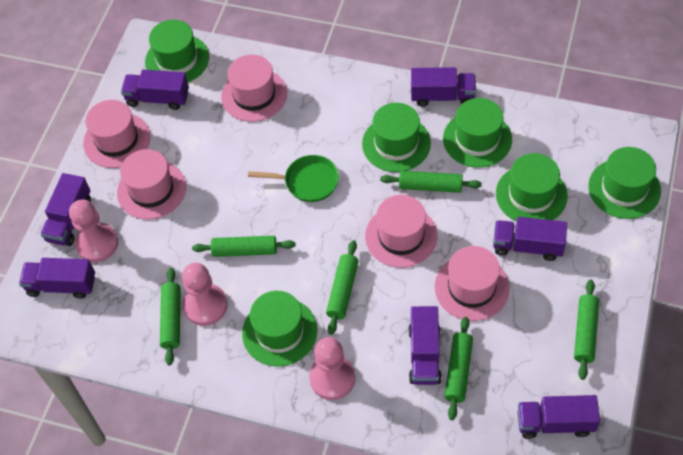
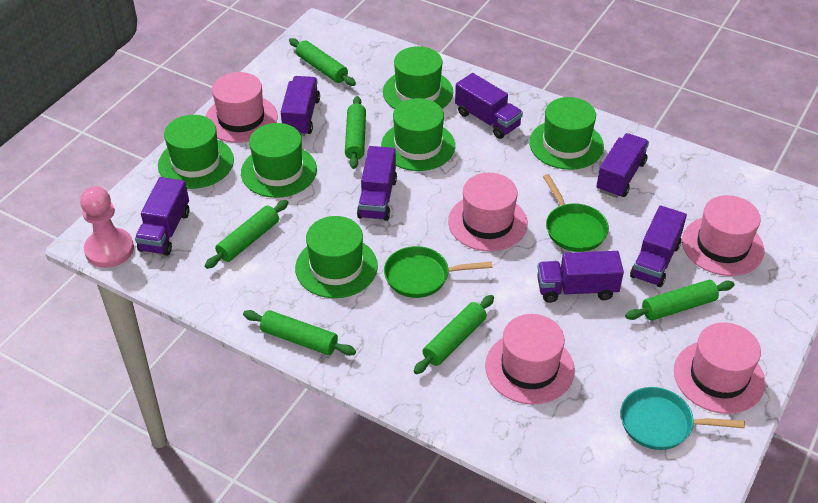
green pan: 1 -> 2
pink pawn: 3 -> 1
turquoise pan: 0 -> 1

